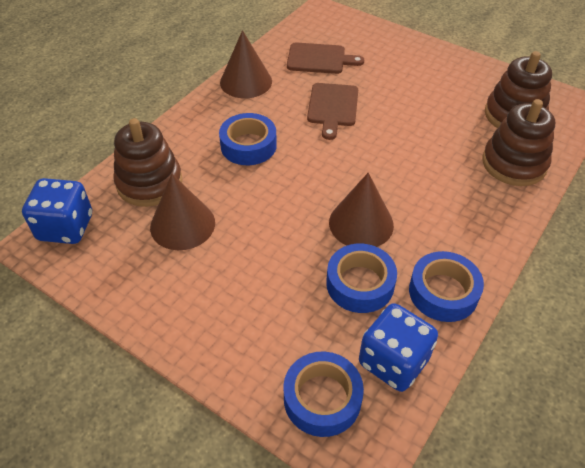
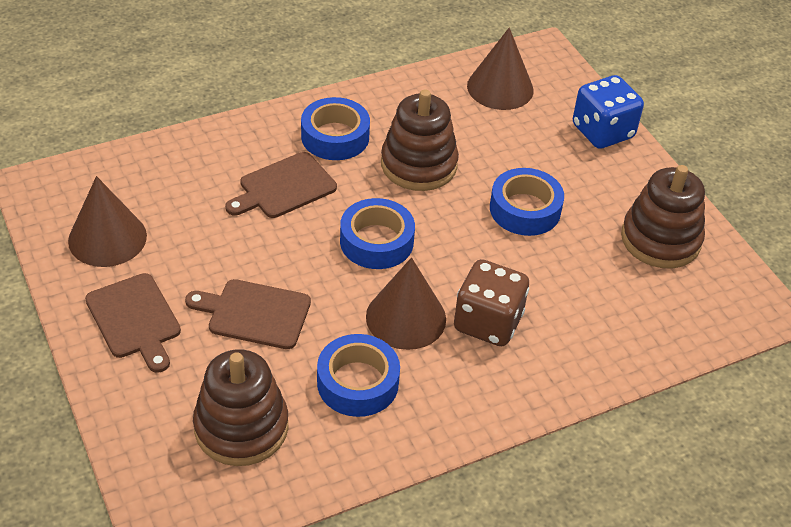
blue dice: 2 -> 1
brown cutting board: 2 -> 3
brown dice: 0 -> 1

